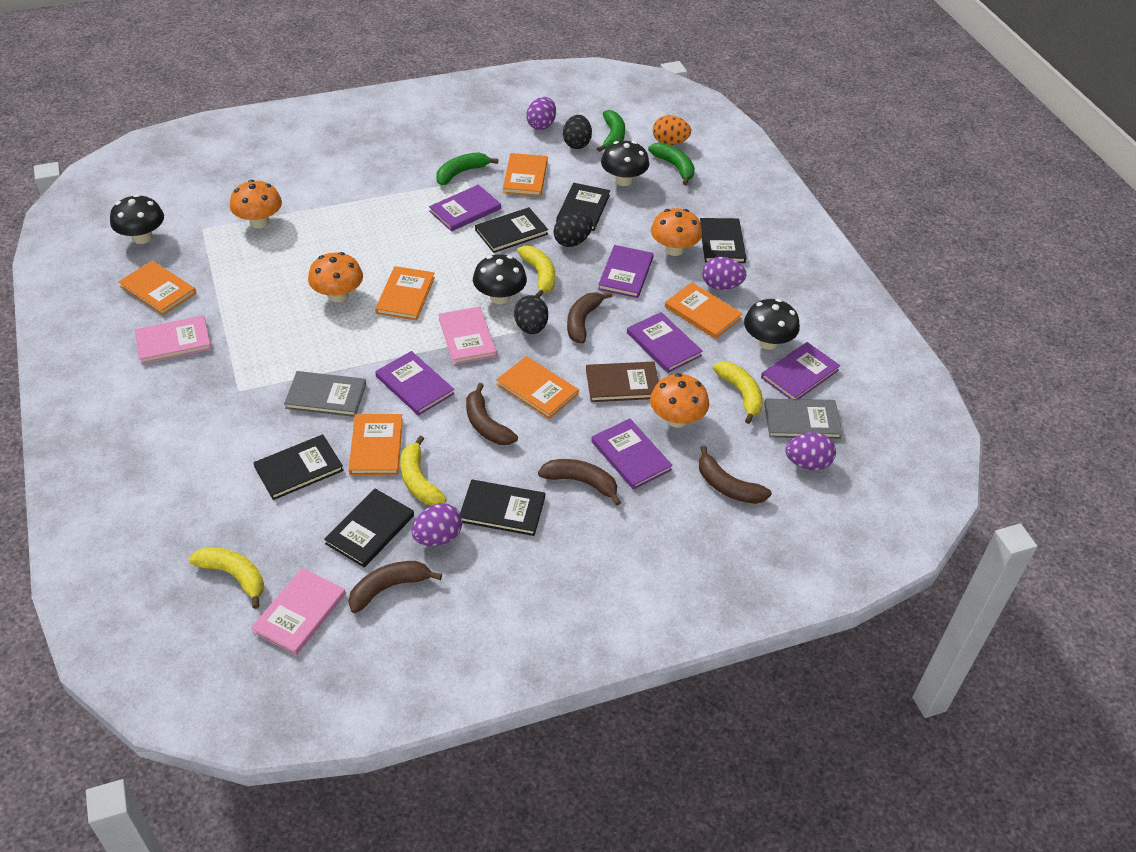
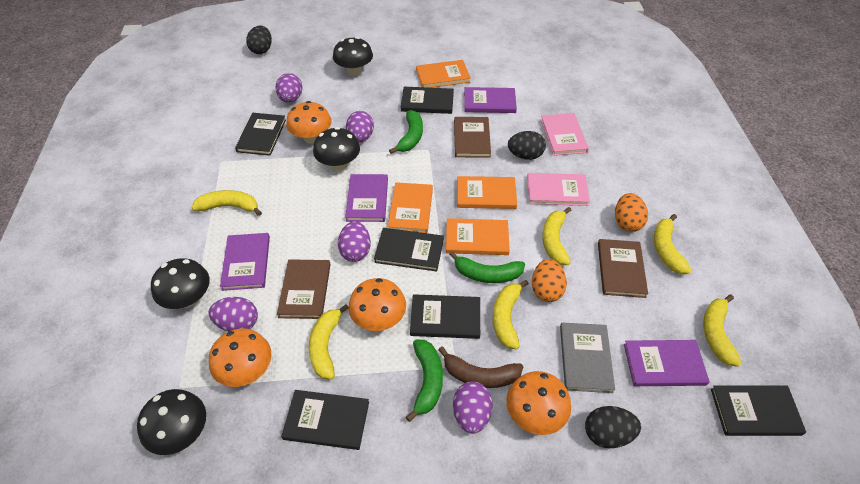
brown banana: 5 -> 1
brown book: 1 -> 3
grey book: 2 -> 1
orange book: 6 -> 4
orange egg: 1 -> 2
pink book: 3 -> 2
purple book: 6 -> 4
purple egg: 4 -> 5
yellow banana: 4 -> 6

